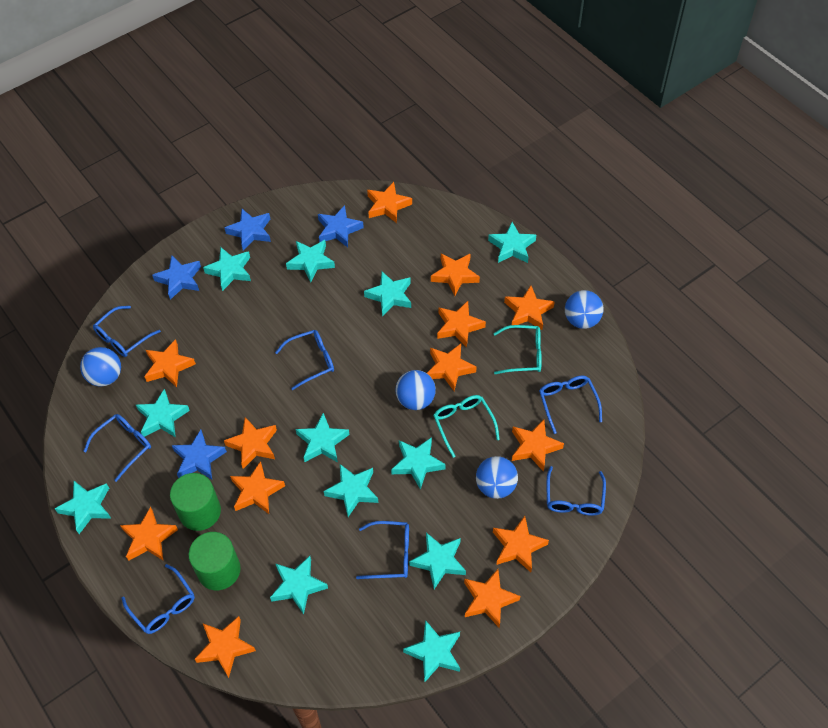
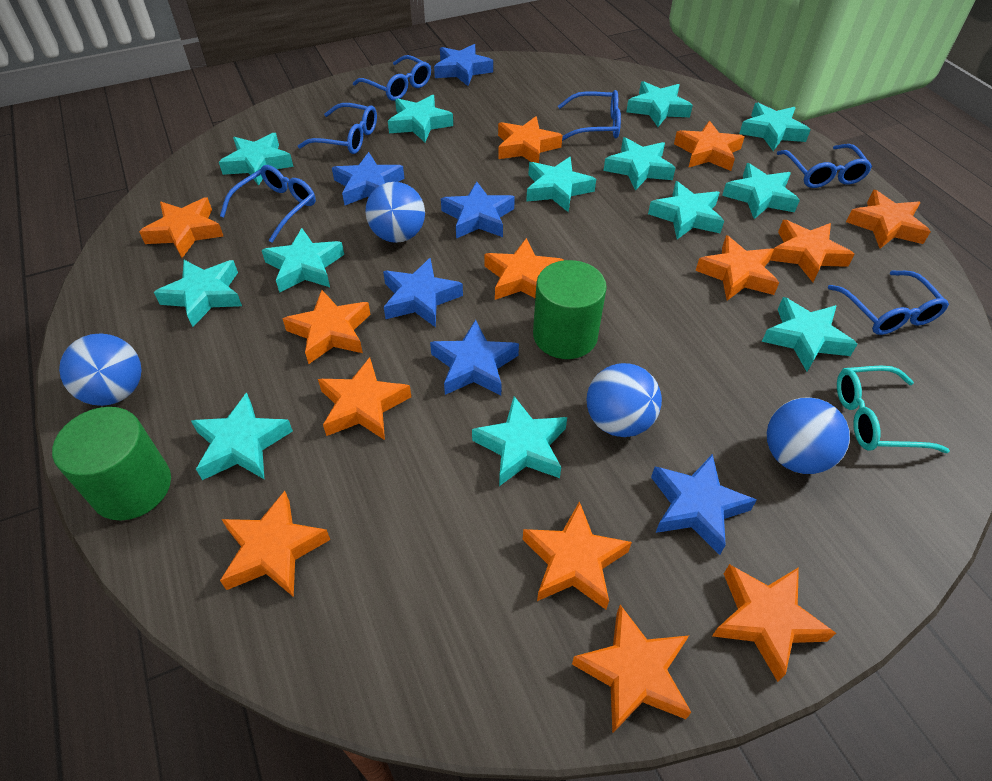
blue glasses: 7 -> 6
blue star: 4 -> 6
turquoise glasses: 2 -> 1
turquoise star: 12 -> 13

